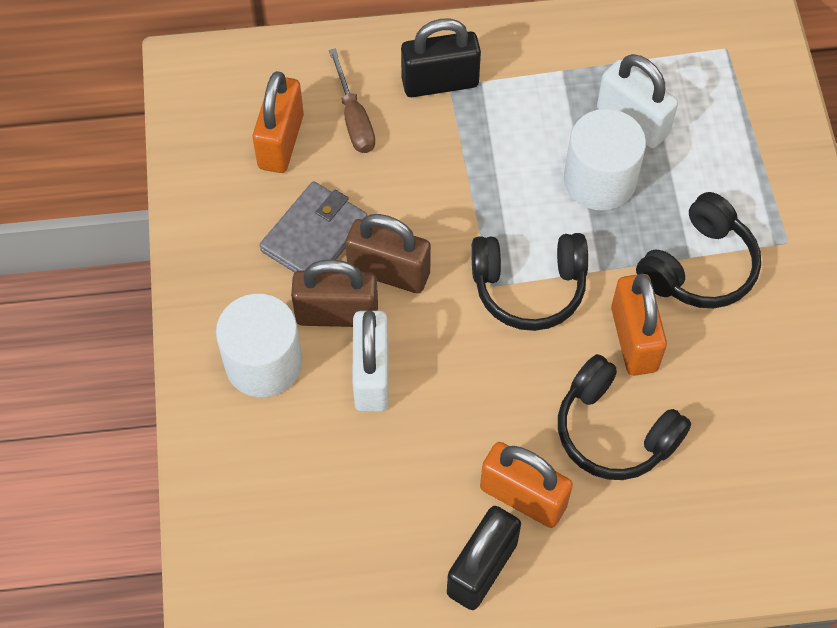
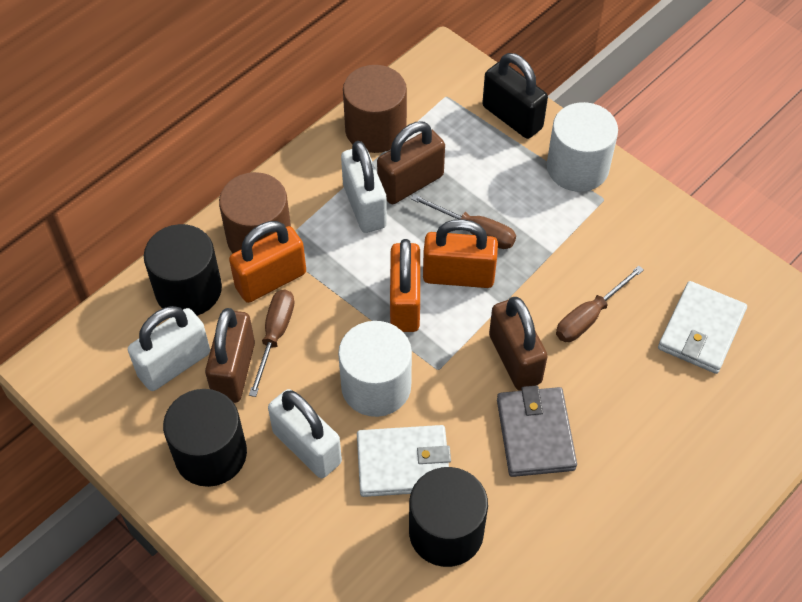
black cylinder: 0 -> 3
black headphones: 3 -> 0
black padlock: 2 -> 1
brown cylinder: 0 -> 2
brown padlock: 2 -> 3
brown screwdriver: 1 -> 3
white padlock: 2 -> 3
white wallet: 0 -> 2

